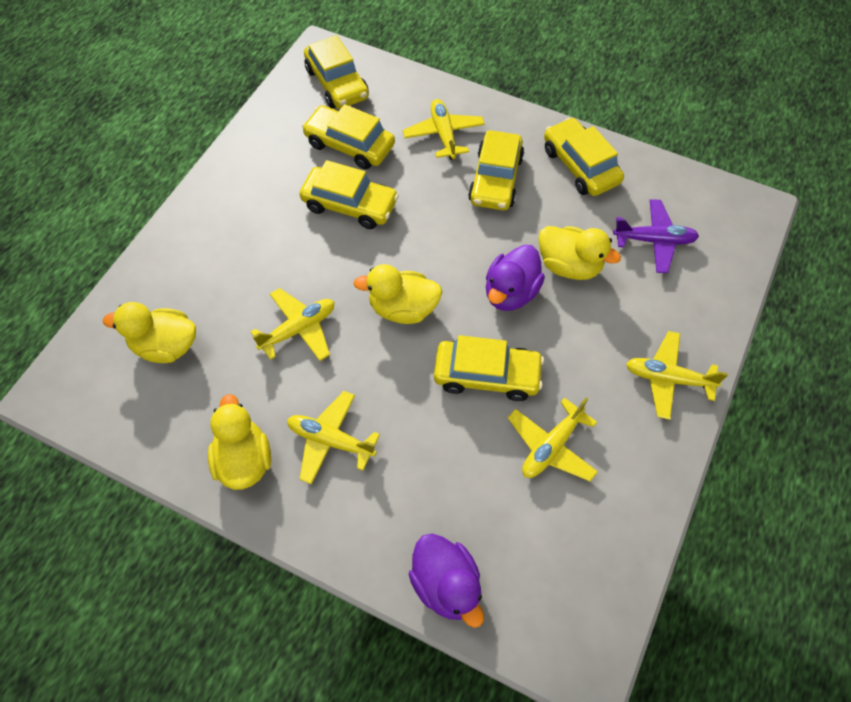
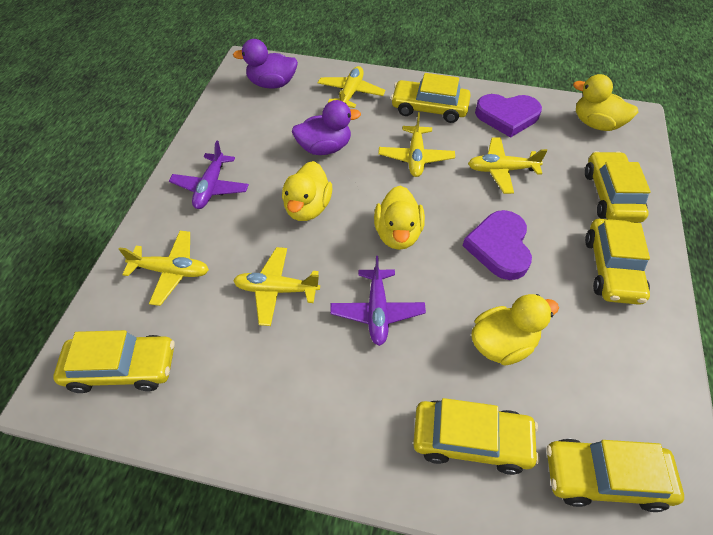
purple heart: 0 -> 2
purple plane: 1 -> 2

